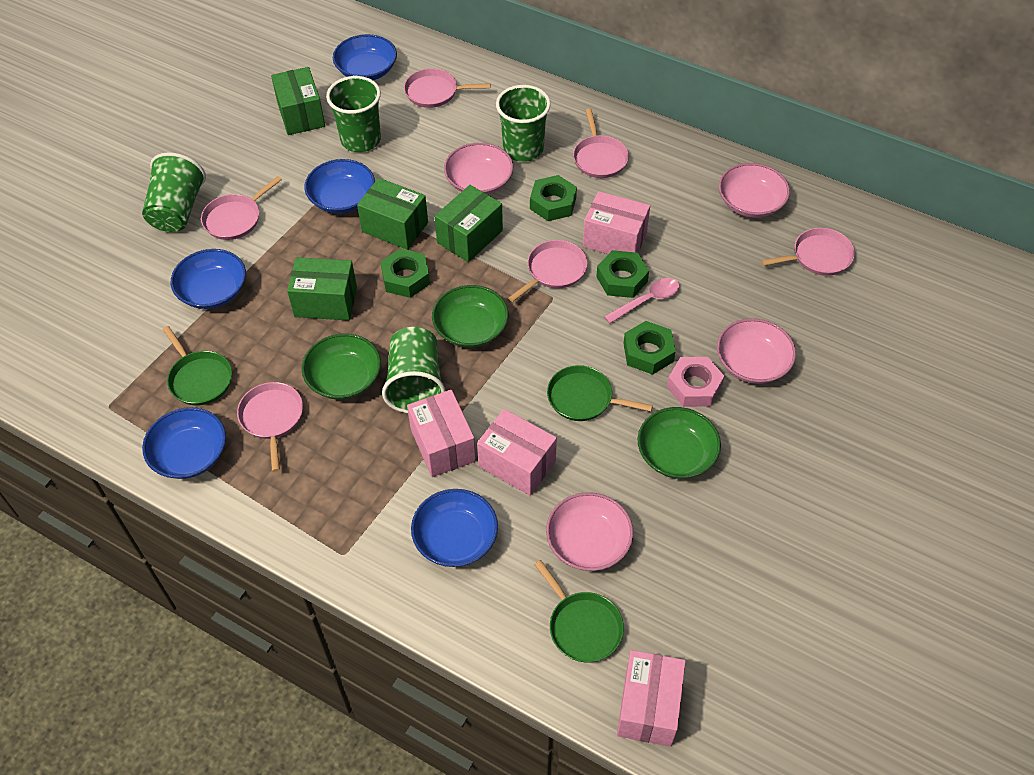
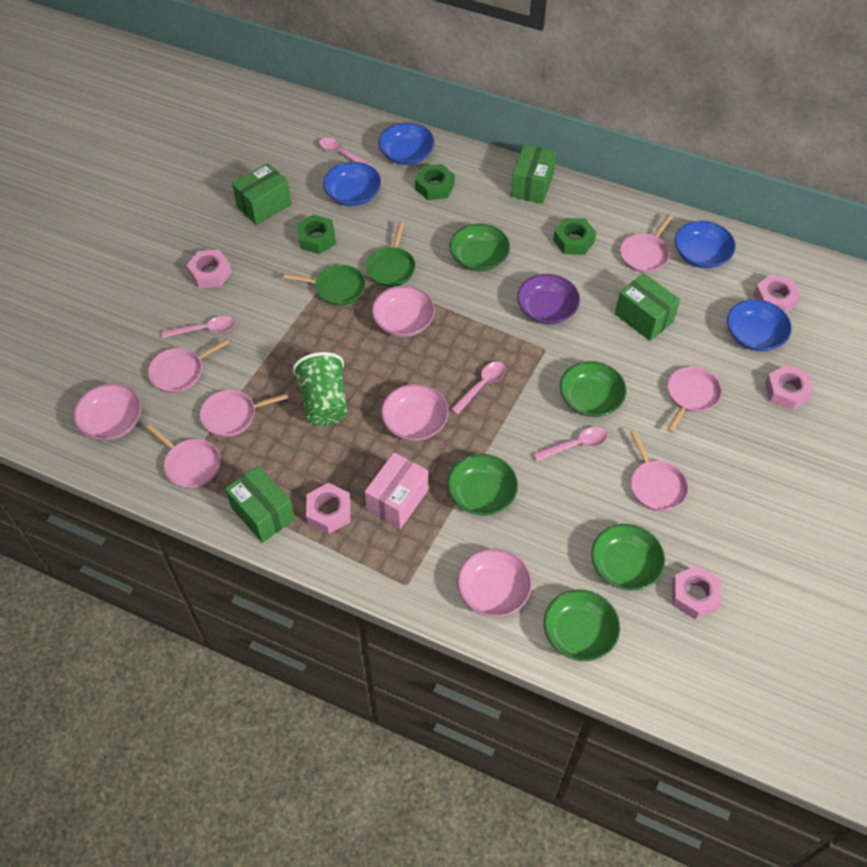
blue bowl: 5 -> 4
green bowl: 3 -> 5
green cup: 4 -> 1
green nut: 4 -> 3
green pan: 3 -> 2
pink box: 4 -> 1
pink nut: 1 -> 5
pink spoon: 1 -> 4
purple bowl: 0 -> 1

